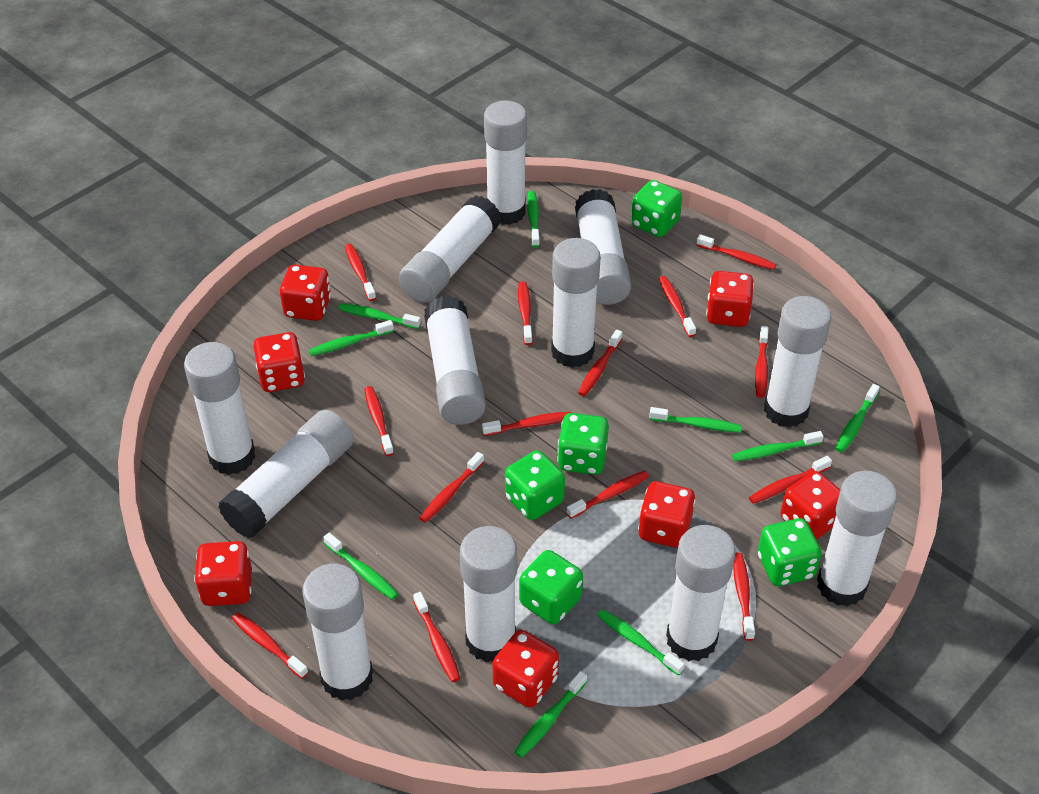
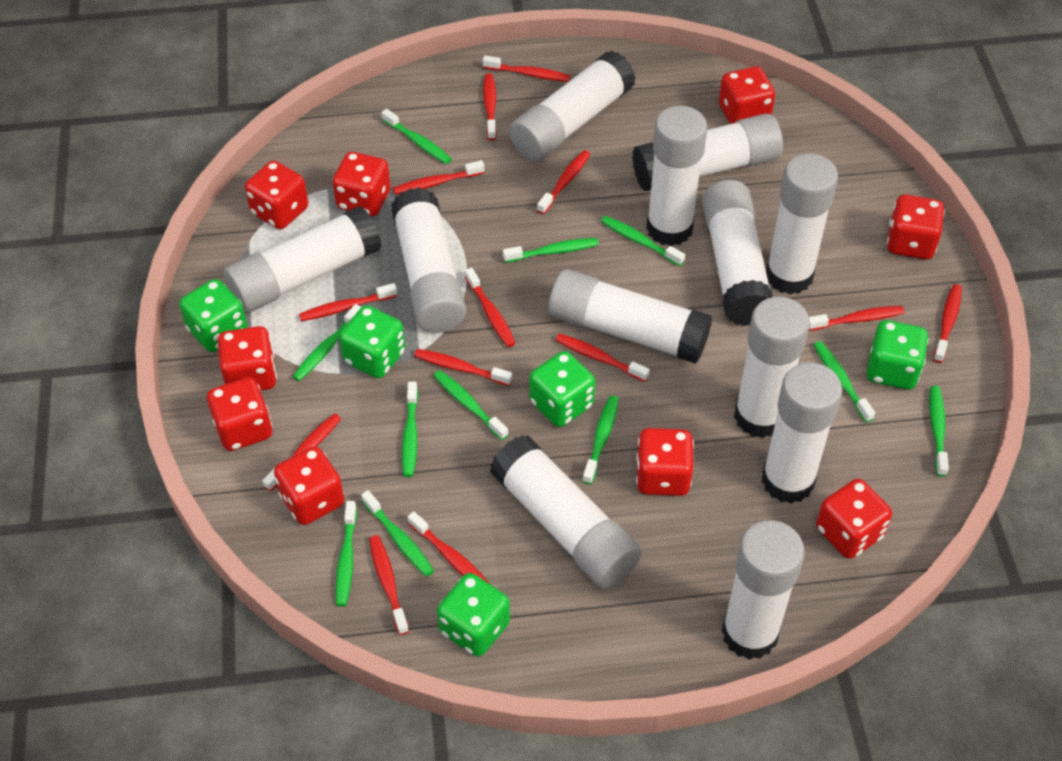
green toothbrush: 9 -> 11
red dice: 7 -> 9
red toothbrush: 14 -> 13

